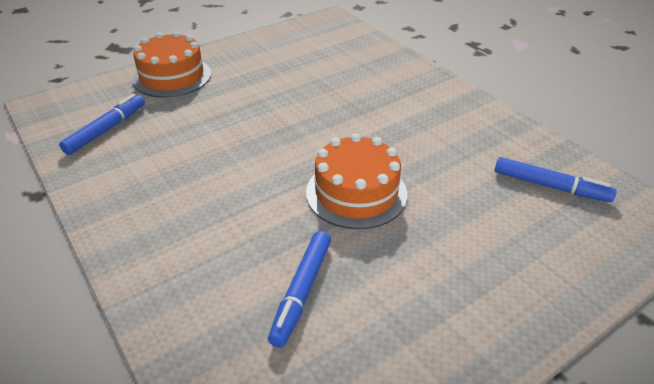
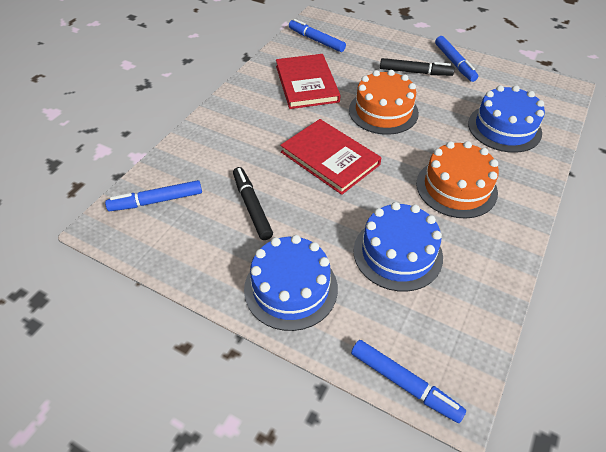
black marker: 0 -> 2
blue cake: 0 -> 3
blue marker: 3 -> 4
red book: 0 -> 2

